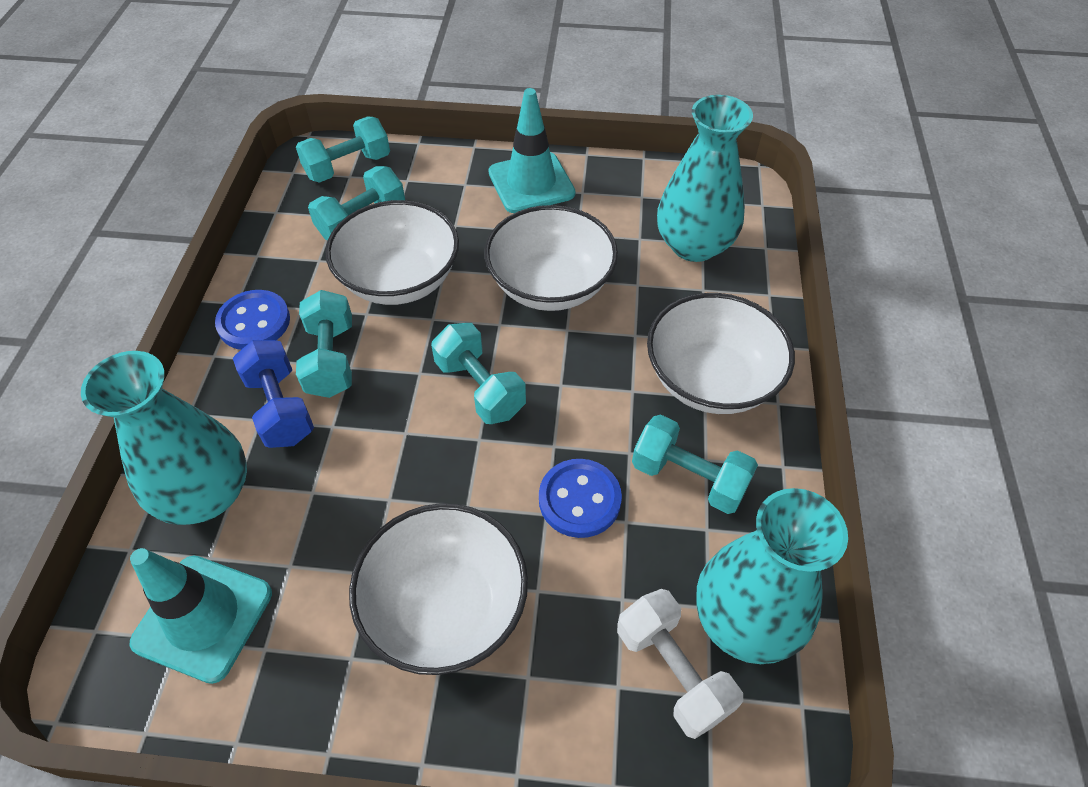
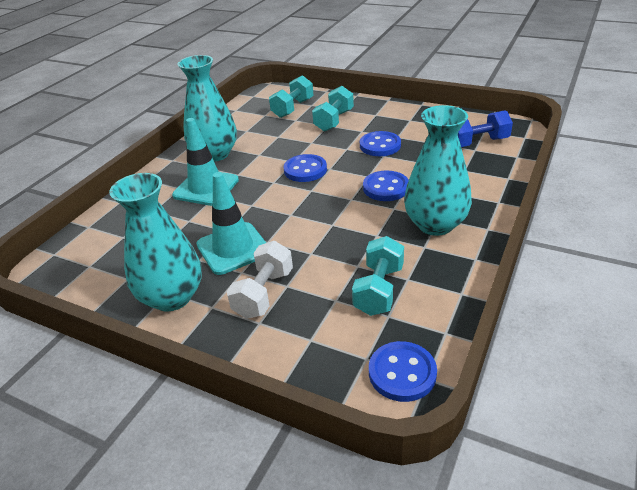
blue button: 2 -> 4
turquoise dumbbell: 5 -> 3
white bowl: 4 -> 0

